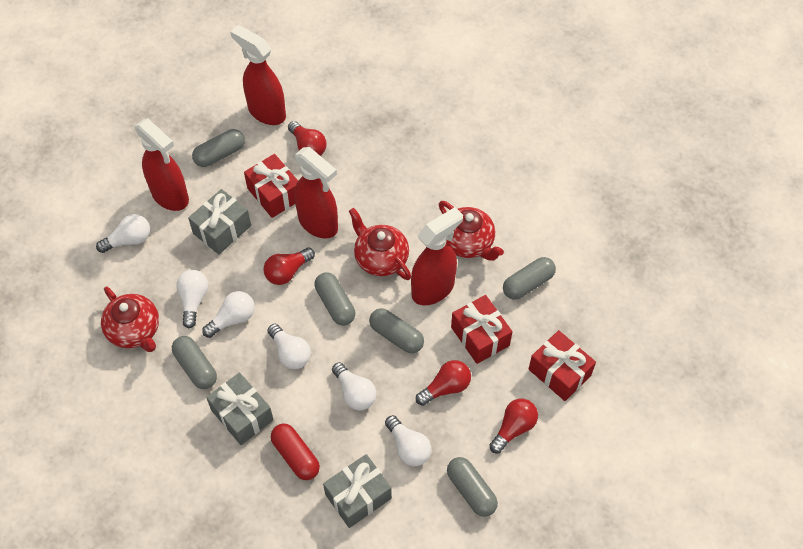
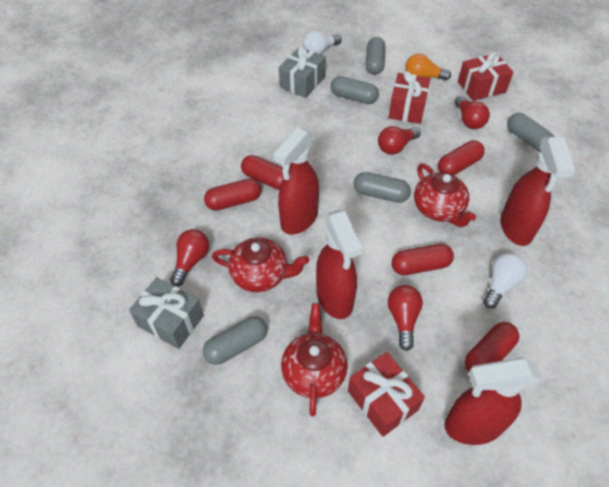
grey capsule: 6 -> 5
grey gift: 3 -> 2
orange light bulb: 0 -> 1
red capsule: 1 -> 5
white light bulb: 6 -> 2

